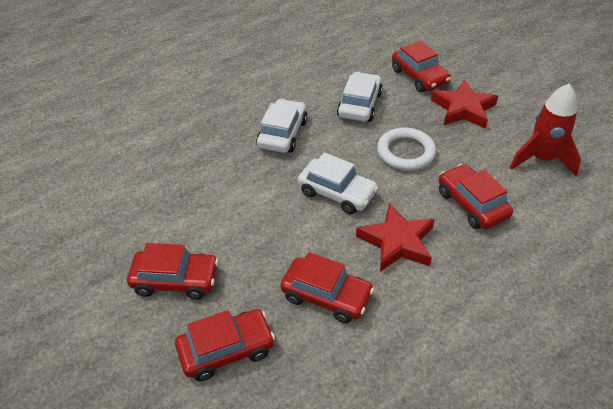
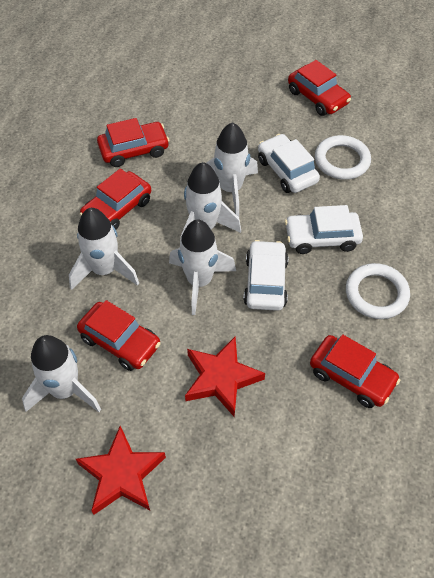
red rocket: 1 -> 0
white ring: 1 -> 2
white rocket: 0 -> 5

